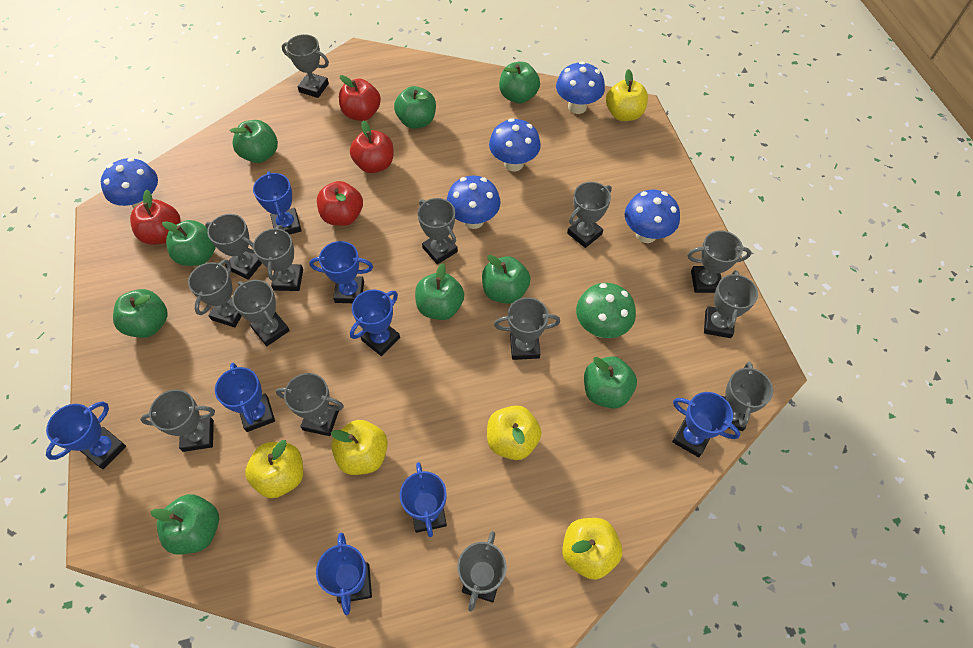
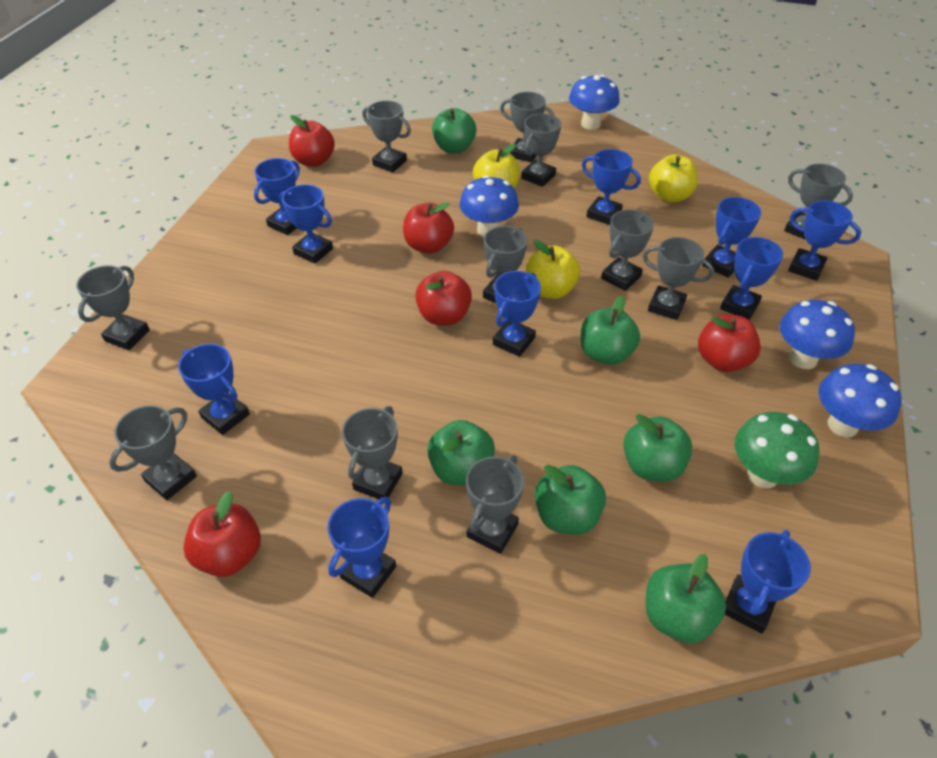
blue mushroom: 5 -> 4
blue trophy: 8 -> 10
green apple: 9 -> 6
grey trophy: 14 -> 11
red apple: 4 -> 5
yellow apple: 5 -> 3

